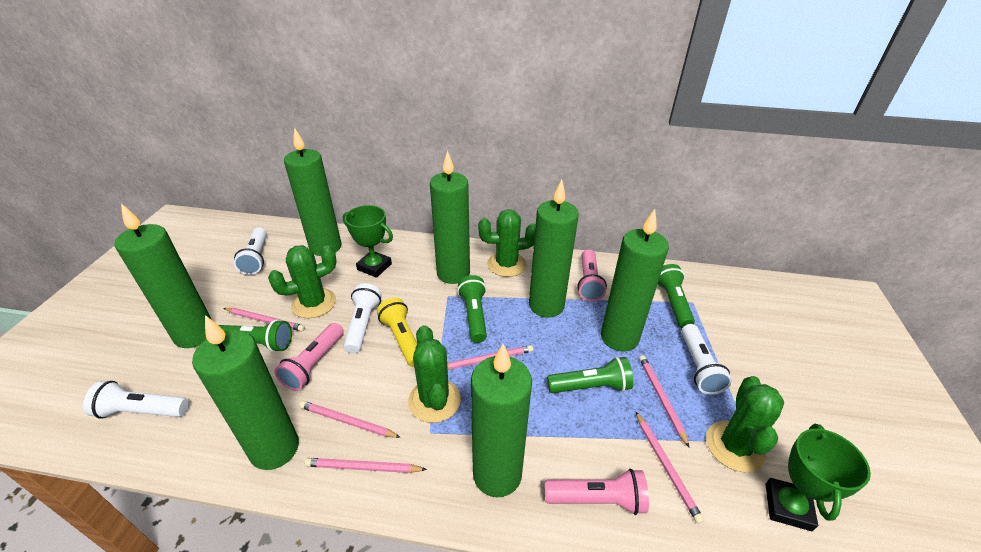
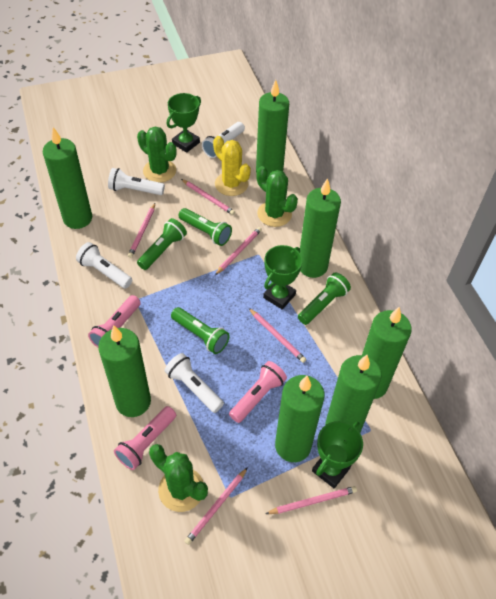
green cactus: 4 -> 3
green trophy: 2 -> 3
yellow cactus: 0 -> 1
yellow flashlight: 1 -> 0

